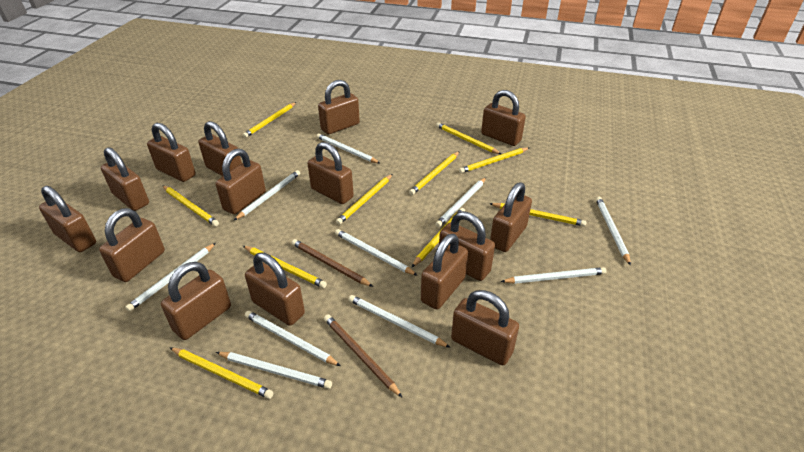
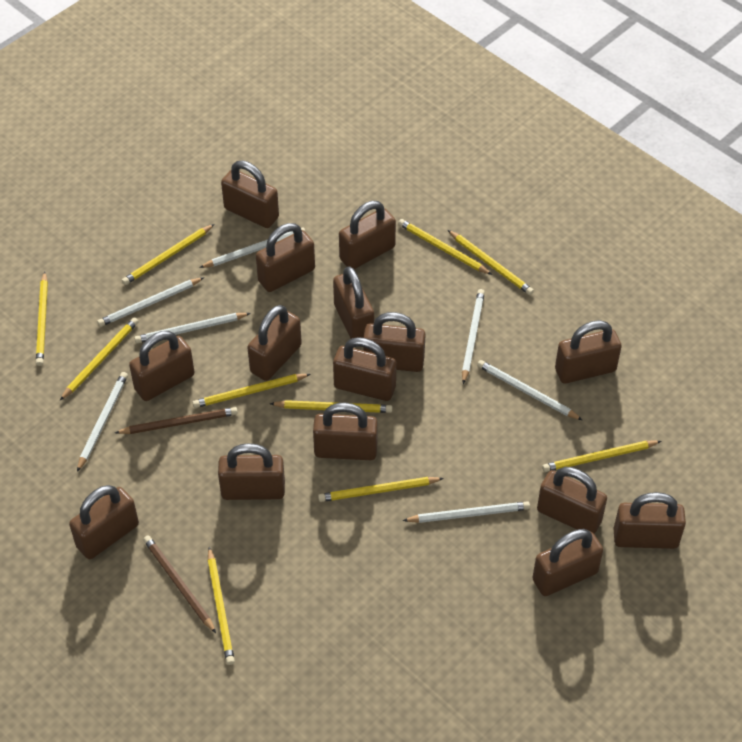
white pencil: 10 -> 7

